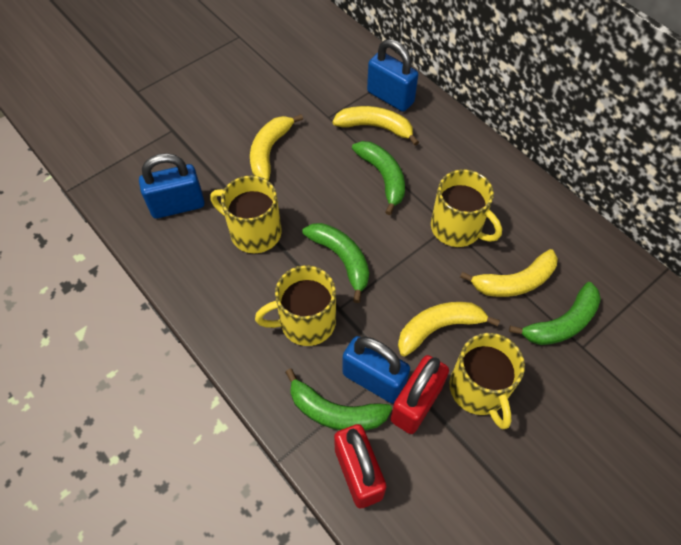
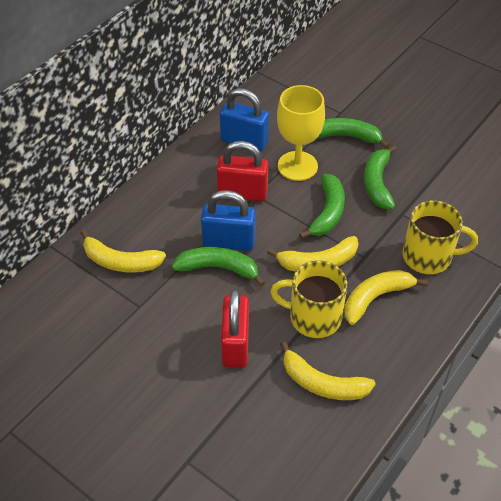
blue padlock: 3 -> 2
yellow goblet: 0 -> 1
yellow mug: 4 -> 2

